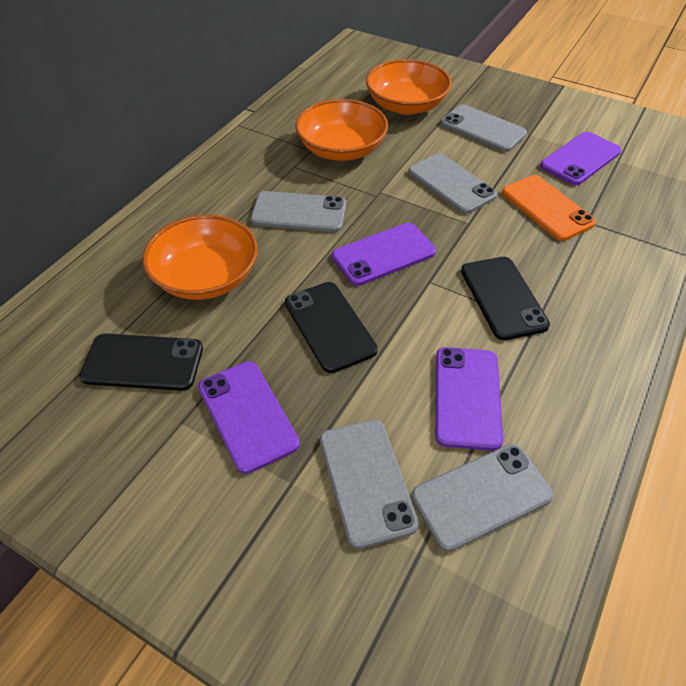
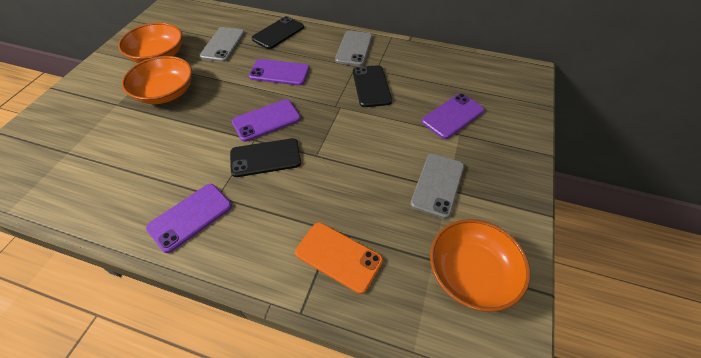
grey phone: 5 -> 3

